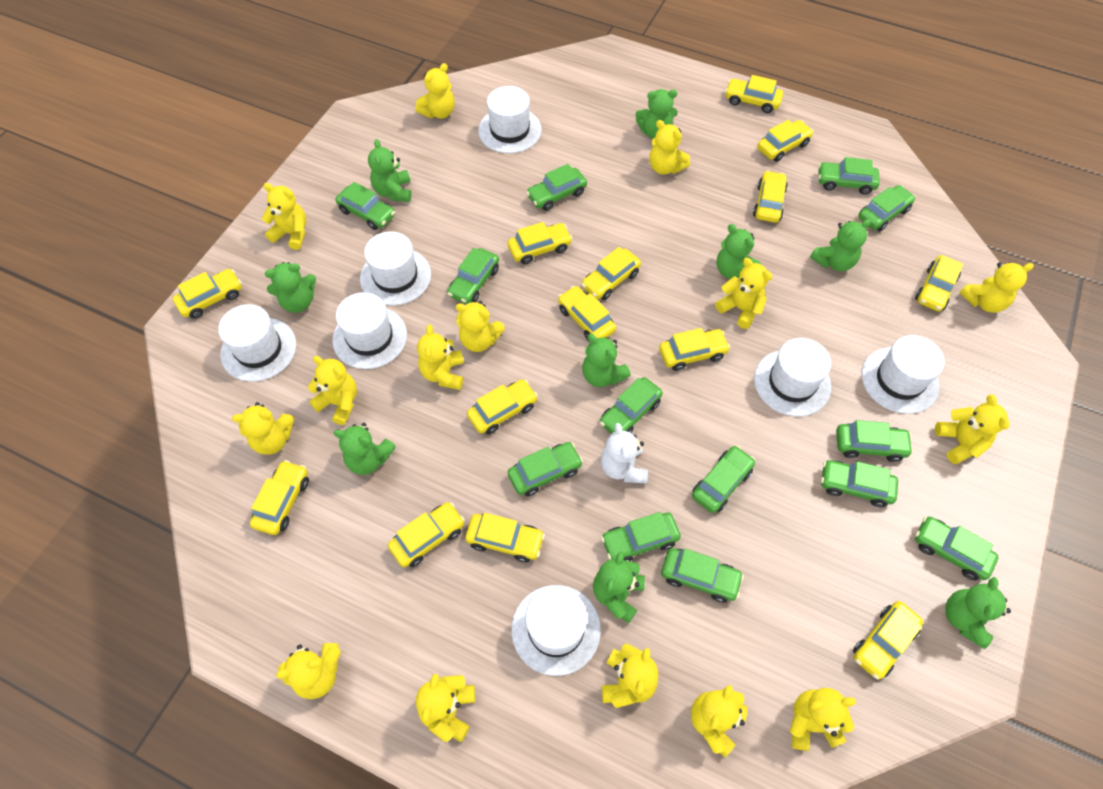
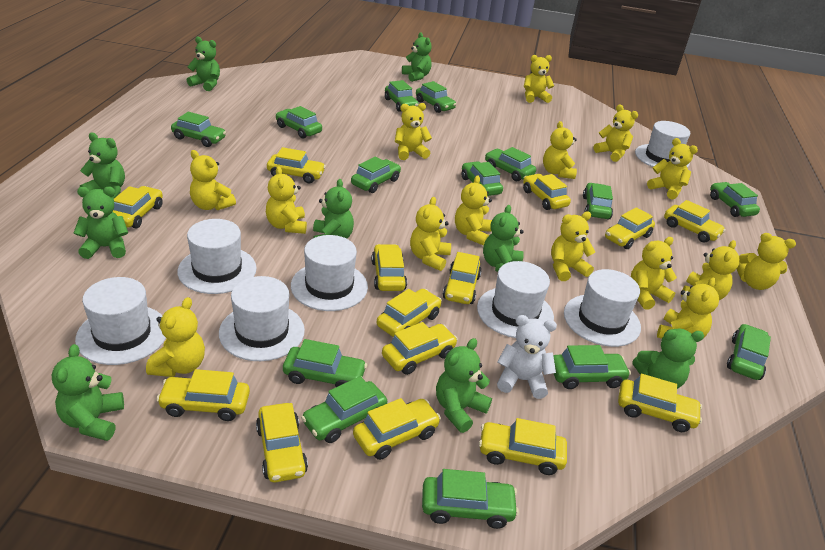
green car: 13 -> 14

